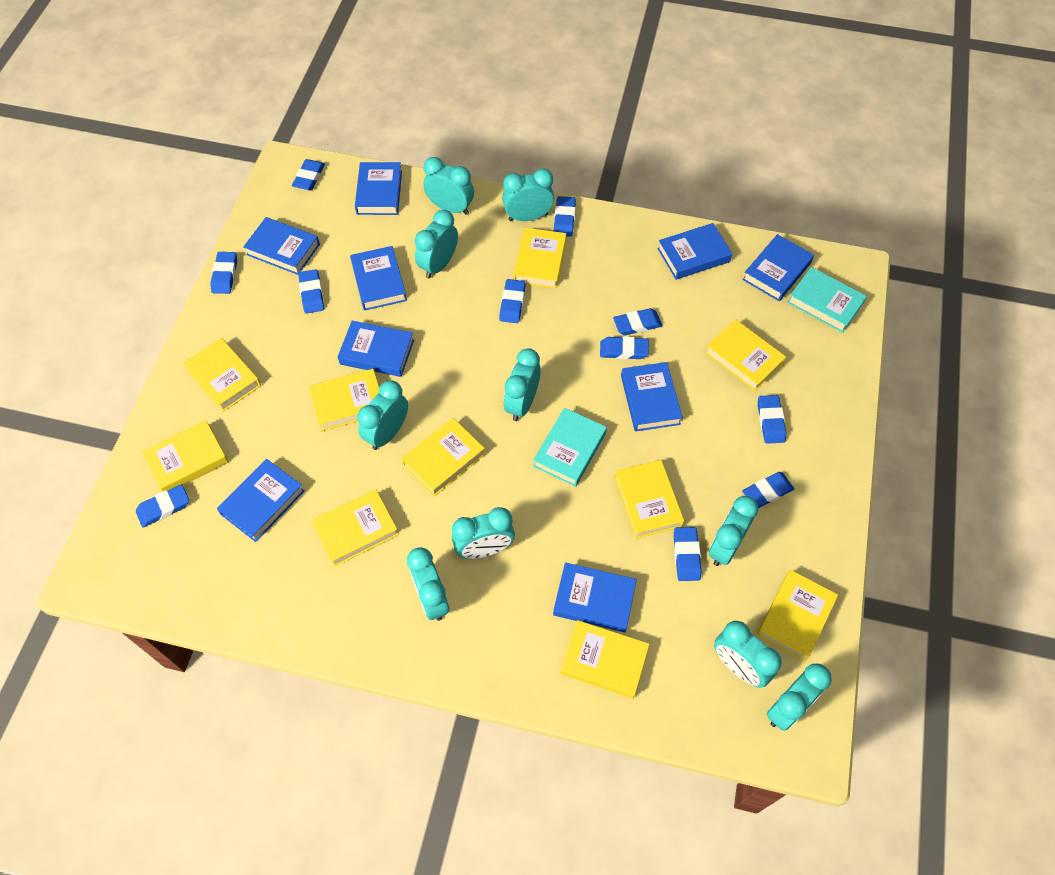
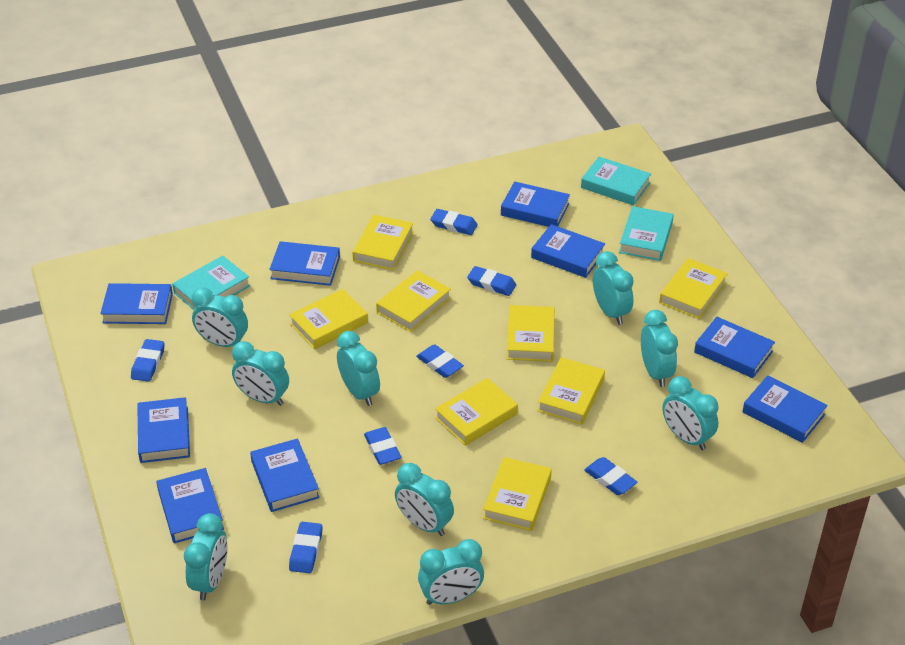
blue eraser: 11 -> 7
turquoise book: 2 -> 3
turquoise clock: 10 -> 9
yellow book: 10 -> 8

